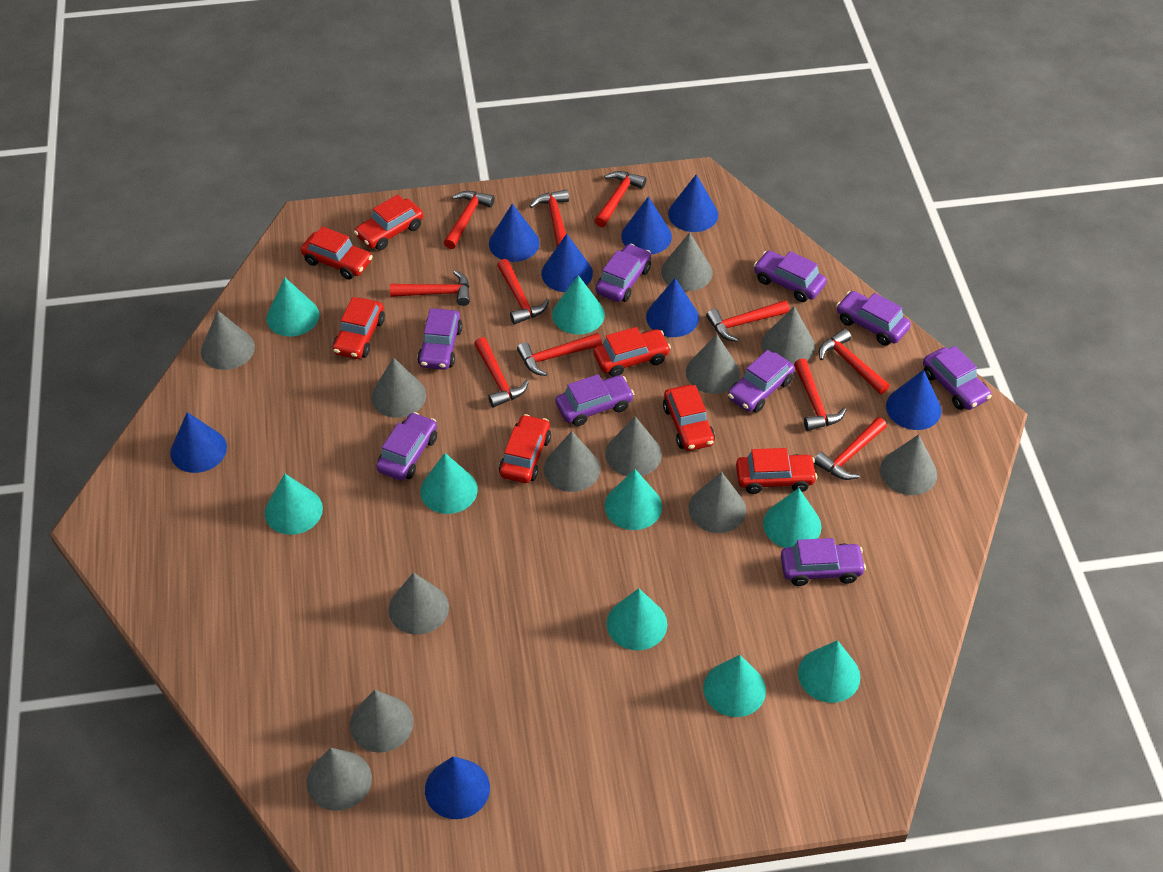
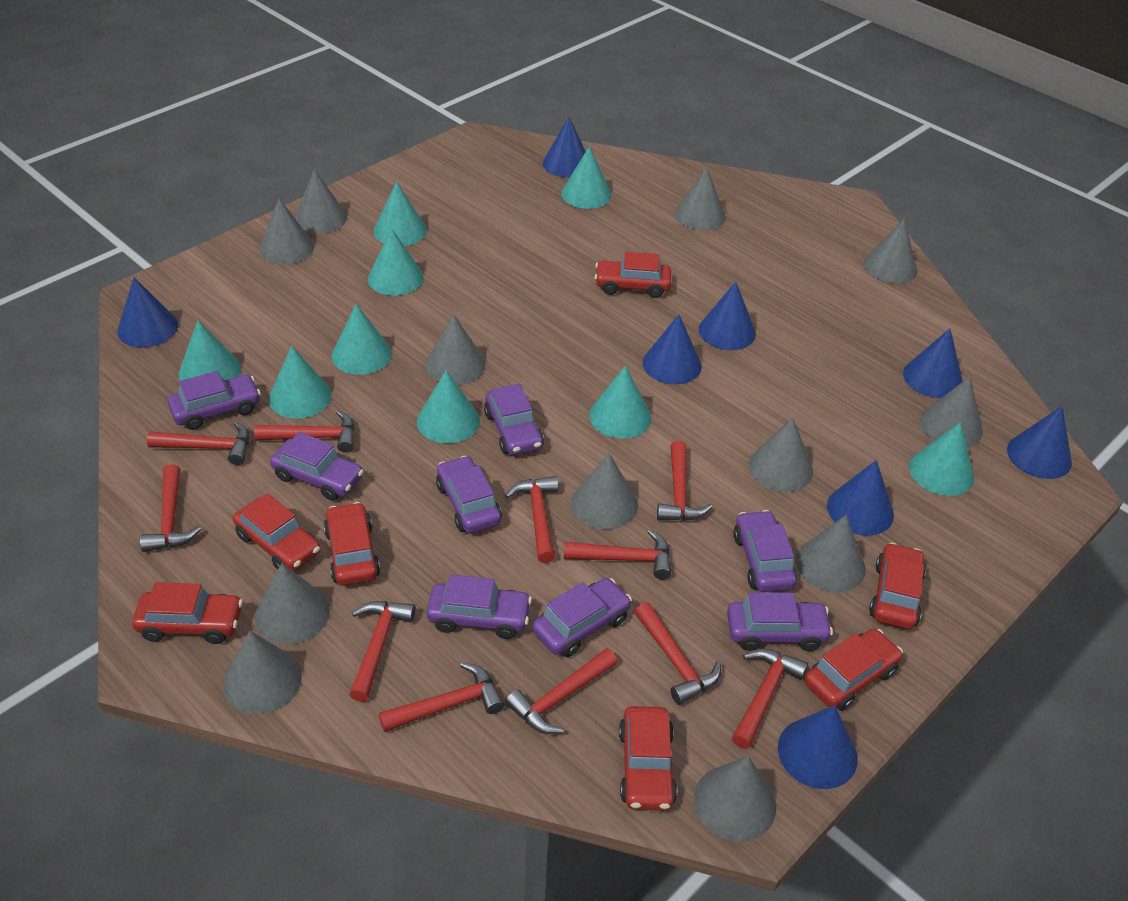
purple car: 9 -> 8

